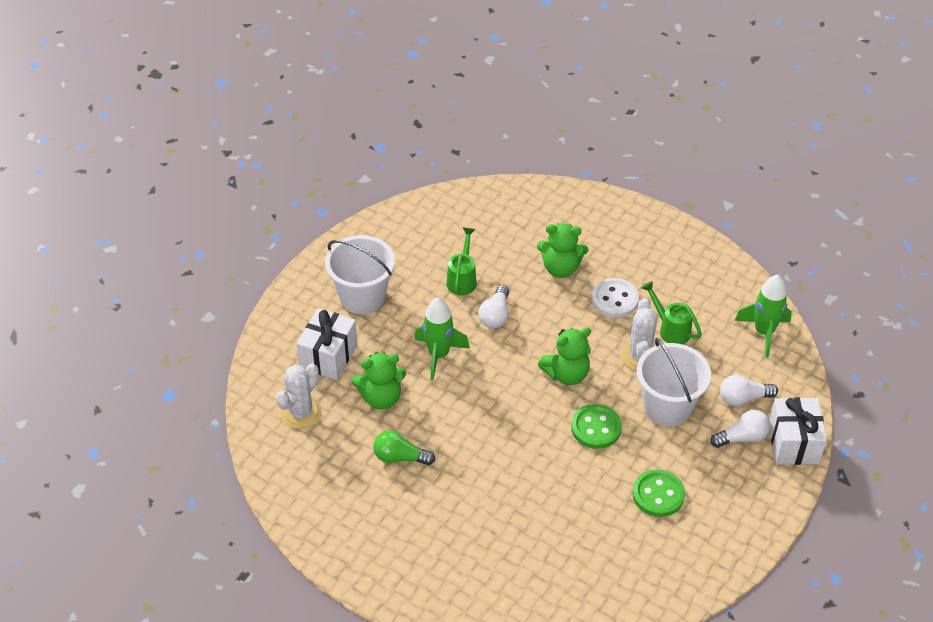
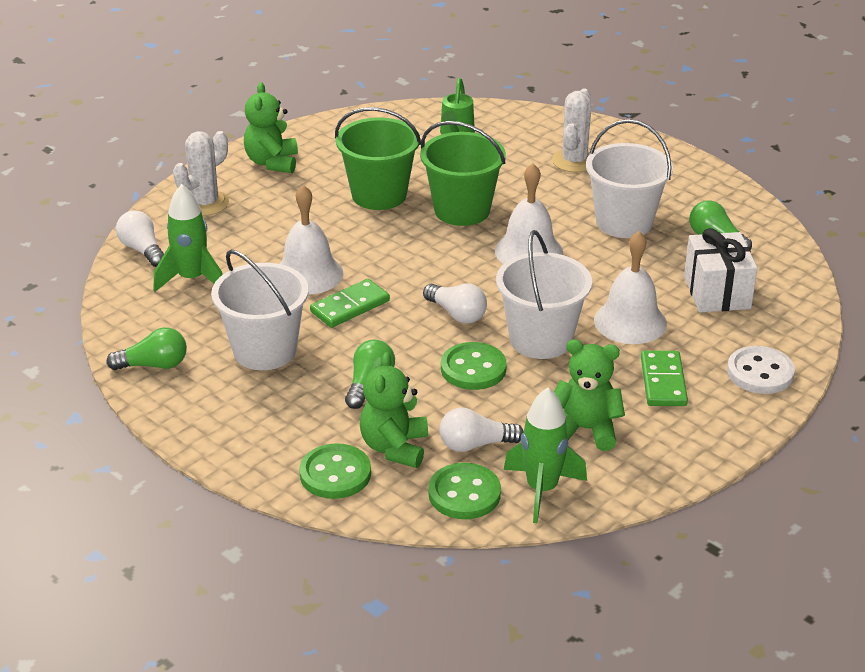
green bucket: 0 -> 2
green button: 2 -> 3
green domino: 0 -> 2
green light bulb: 1 -> 3
green watering can: 2 -> 1
white bell: 0 -> 3
white bucket: 2 -> 3
white gift: 2 -> 1

